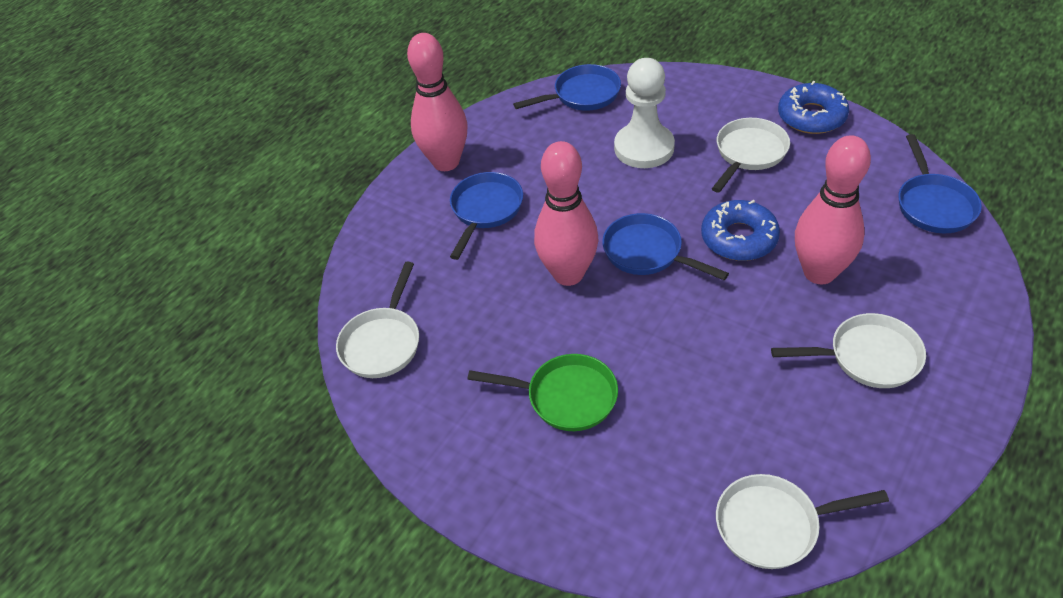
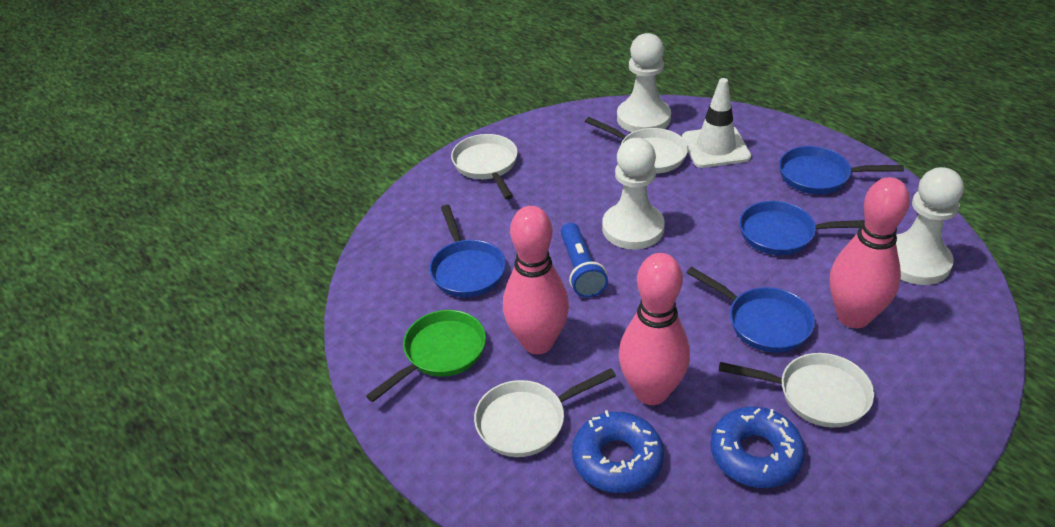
blue flashlight: 0 -> 1
white pawn: 1 -> 3
white traffic cone: 0 -> 1

